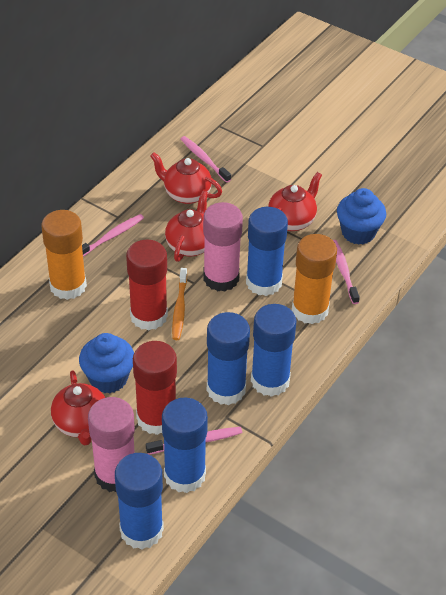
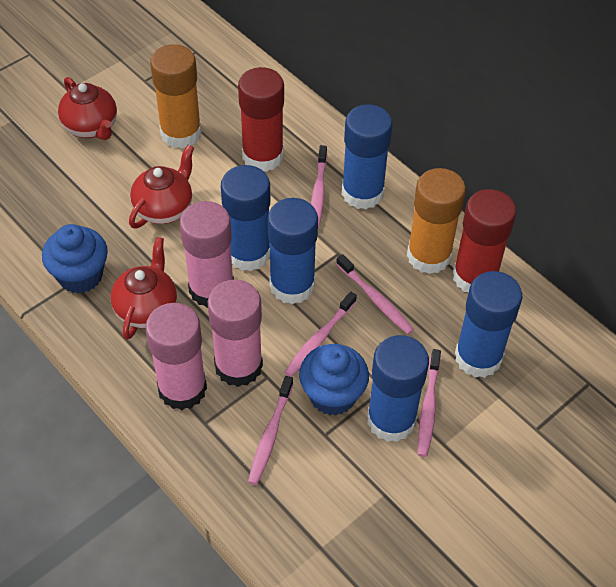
orange toothbrush: 1 -> 0
pink glue stick: 2 -> 3
pink toothbrush: 4 -> 5
red teapot: 4 -> 3

